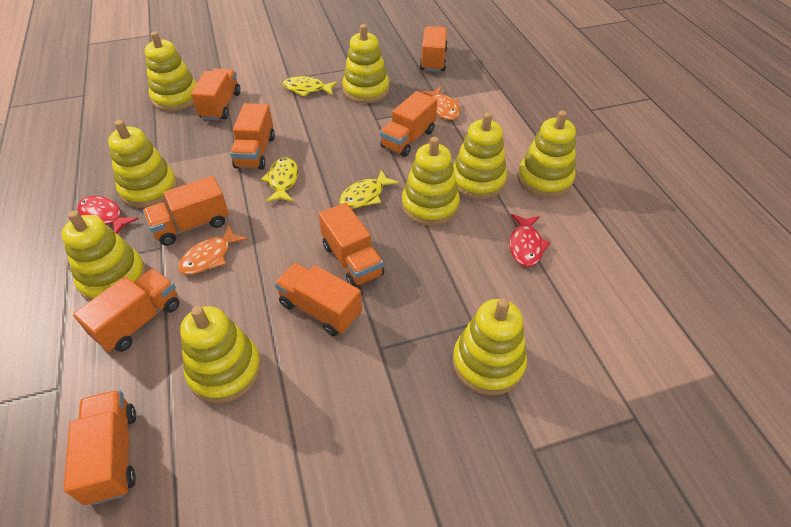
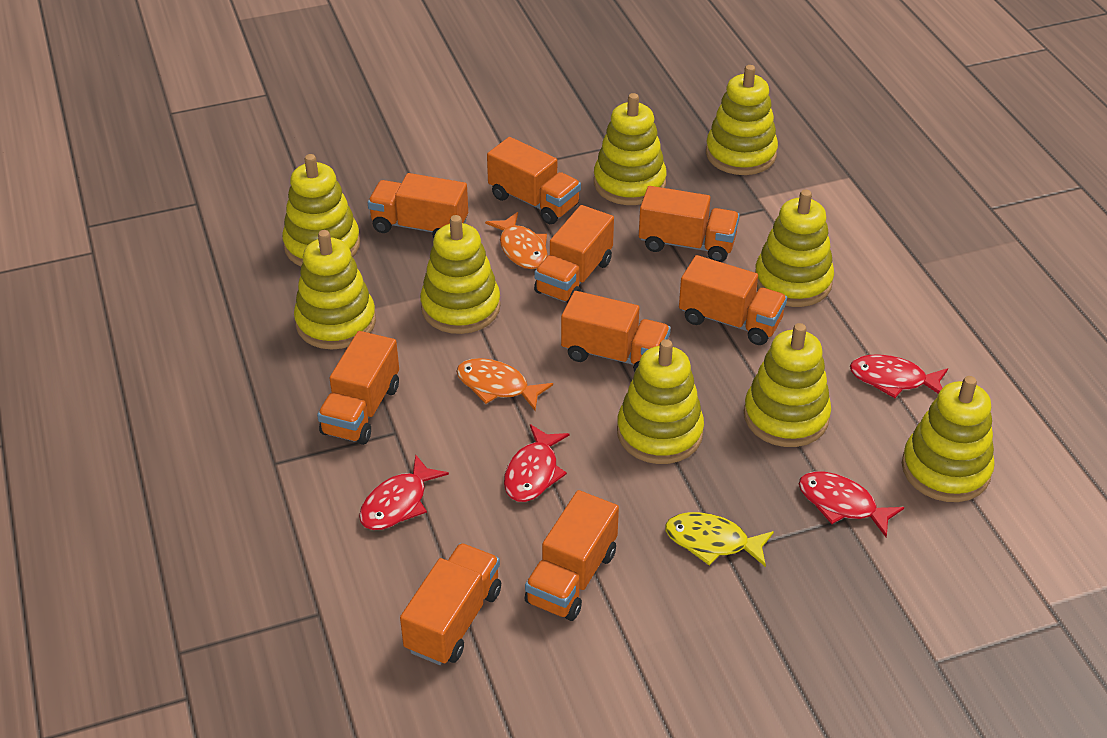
red fish: 2 -> 4
yellow fish: 3 -> 1

